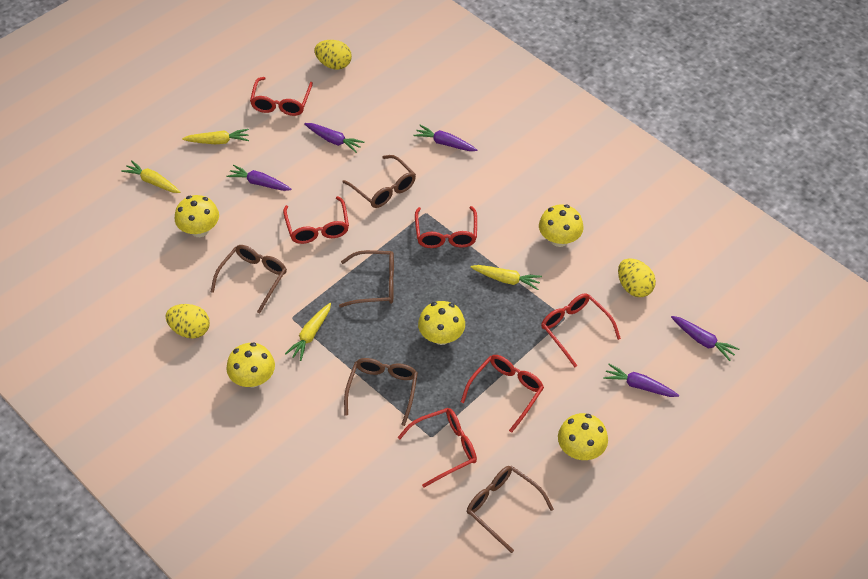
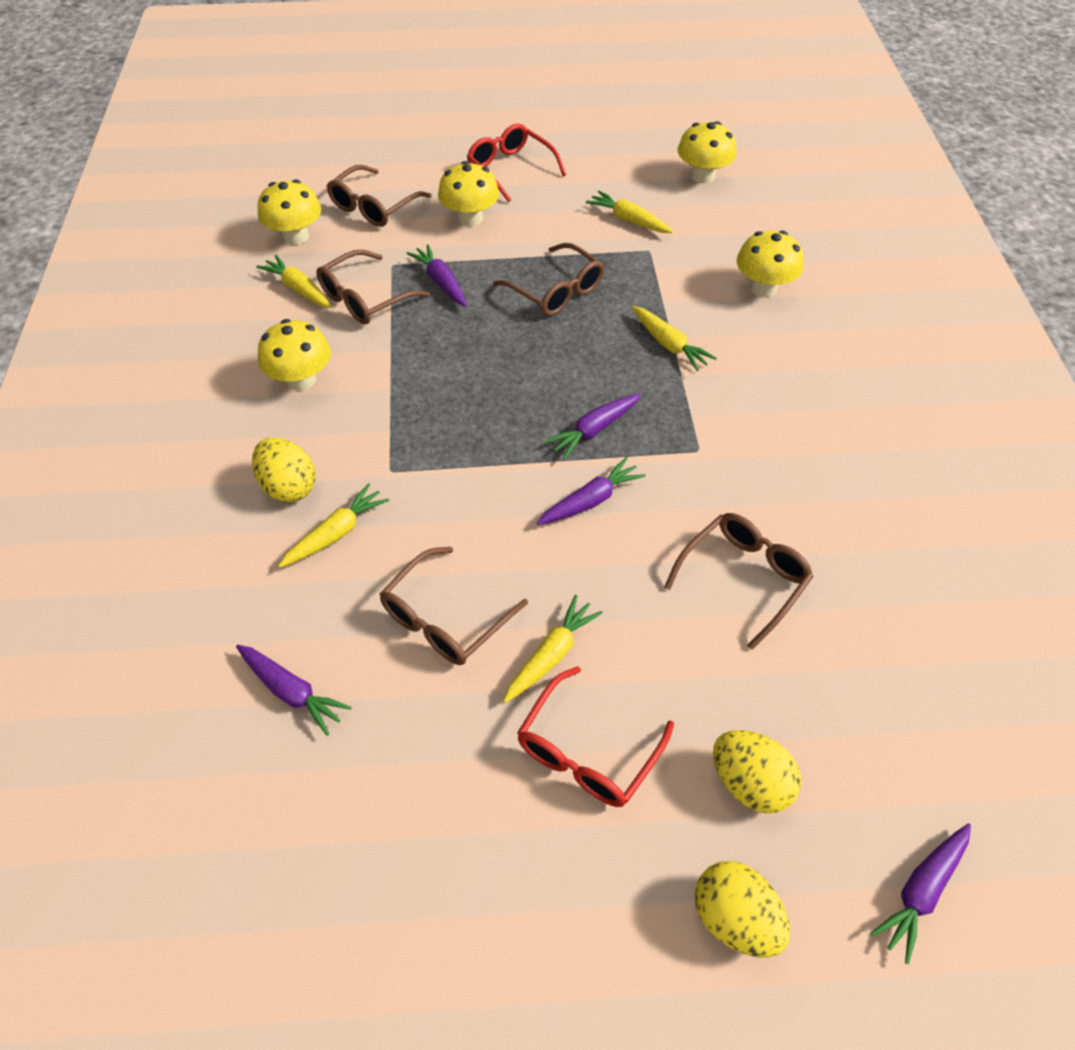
red glasses: 6 -> 2
yellow carrot: 4 -> 5

